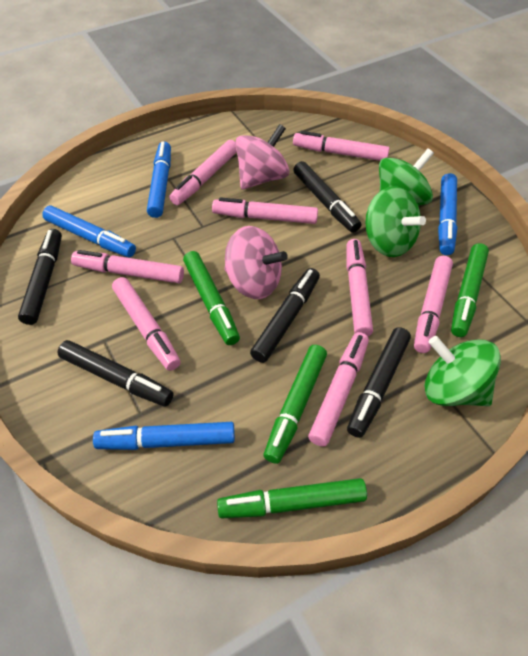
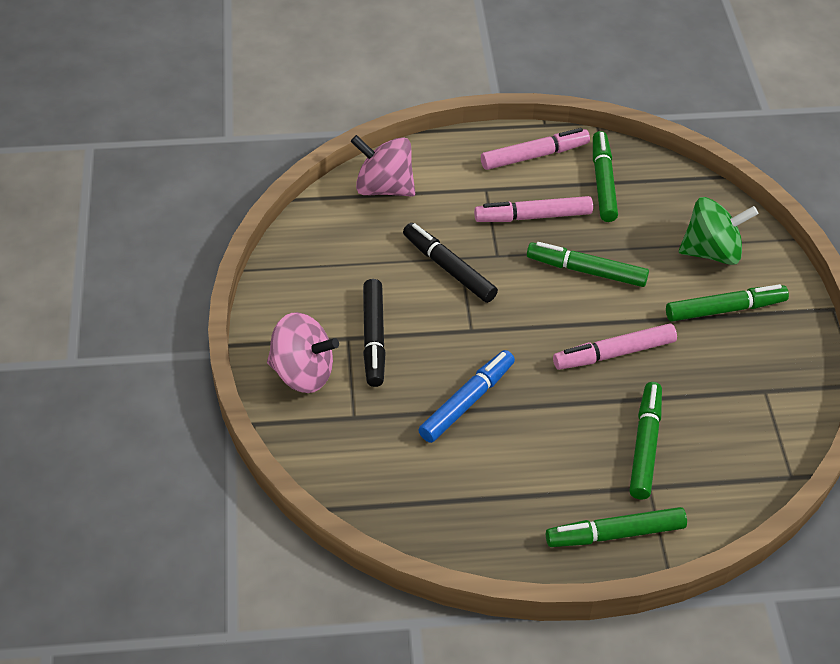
black marker: 5 -> 2
blue marker: 4 -> 1
green marker: 4 -> 5
green spinning top: 3 -> 1
pink marker: 8 -> 3

